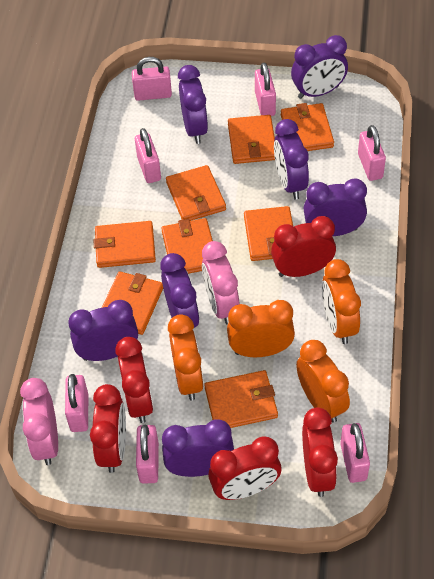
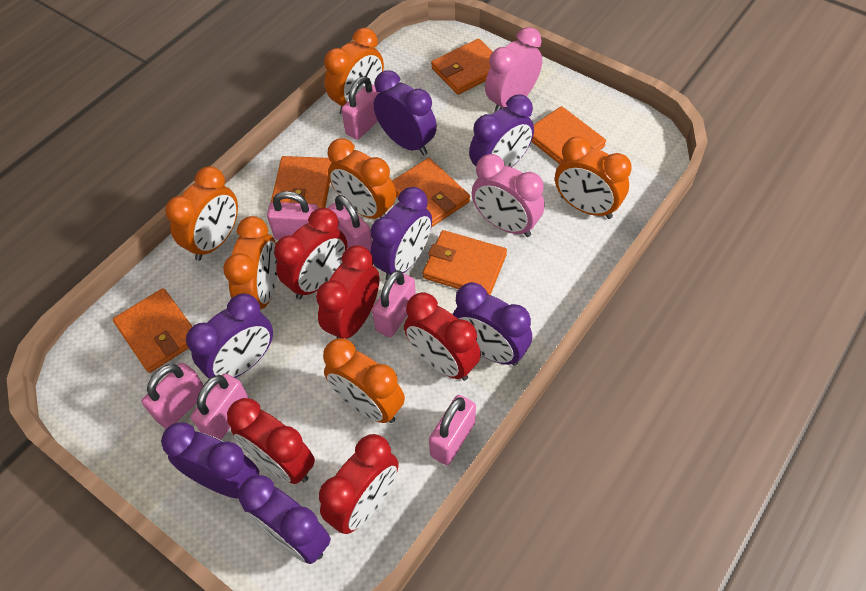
orange clock: 4 -> 6
orange wallet: 8 -> 6

